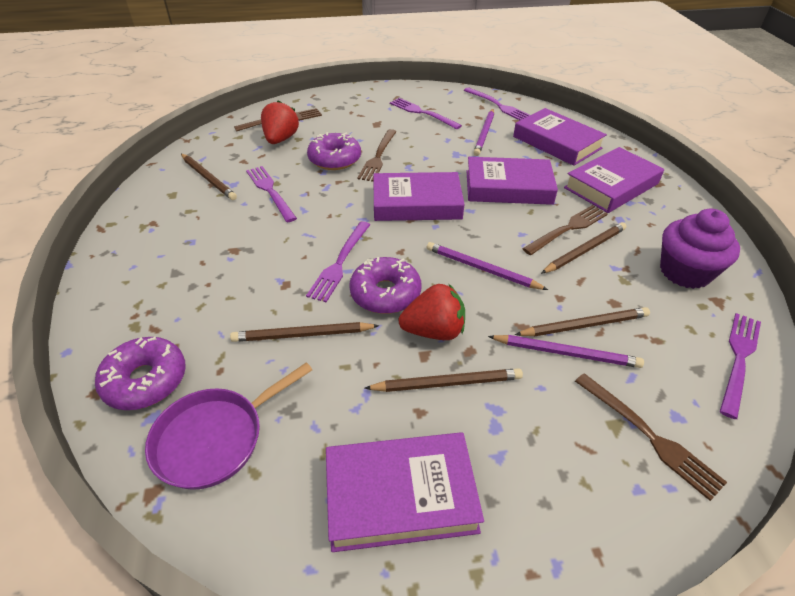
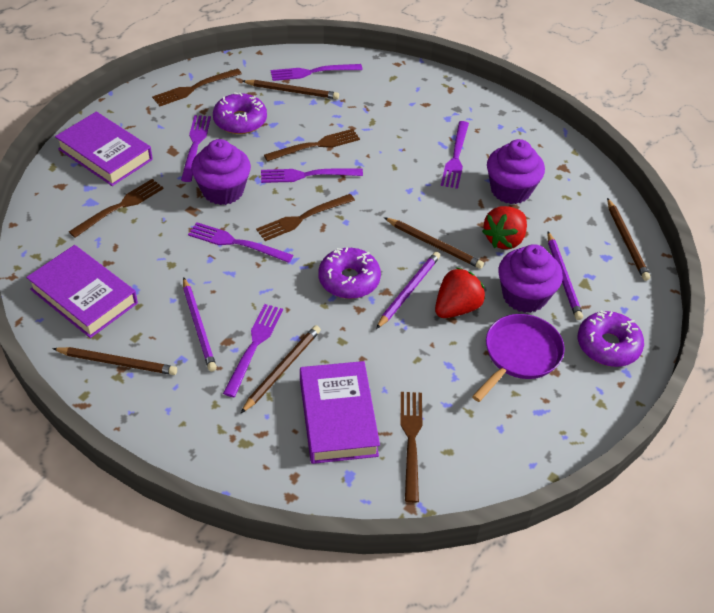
brown fork: 4 -> 5
purple book: 5 -> 3
purple cupcake: 1 -> 3
purple fork: 5 -> 6

